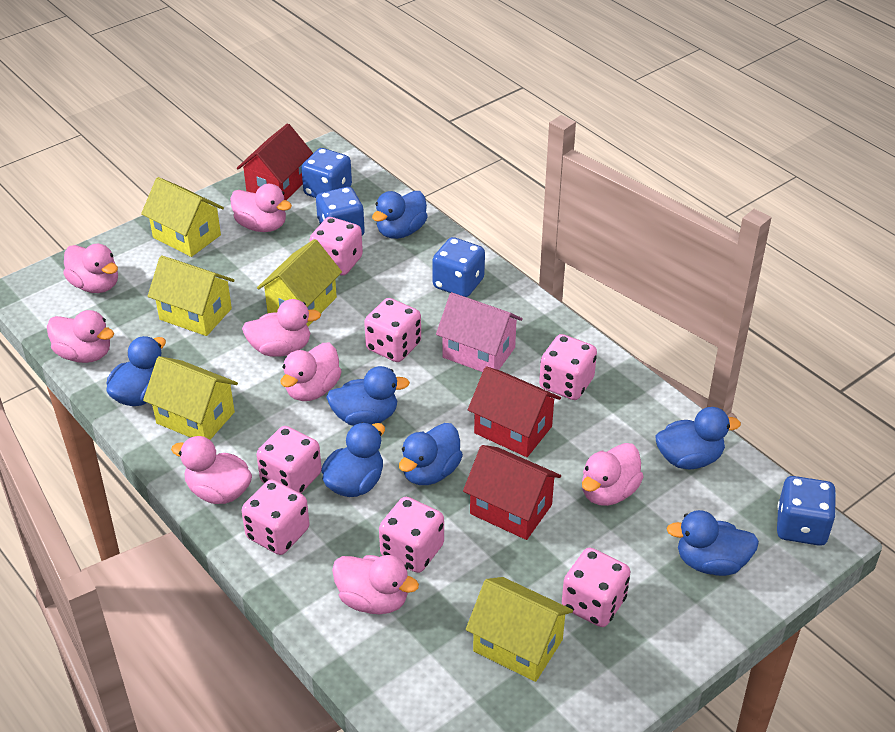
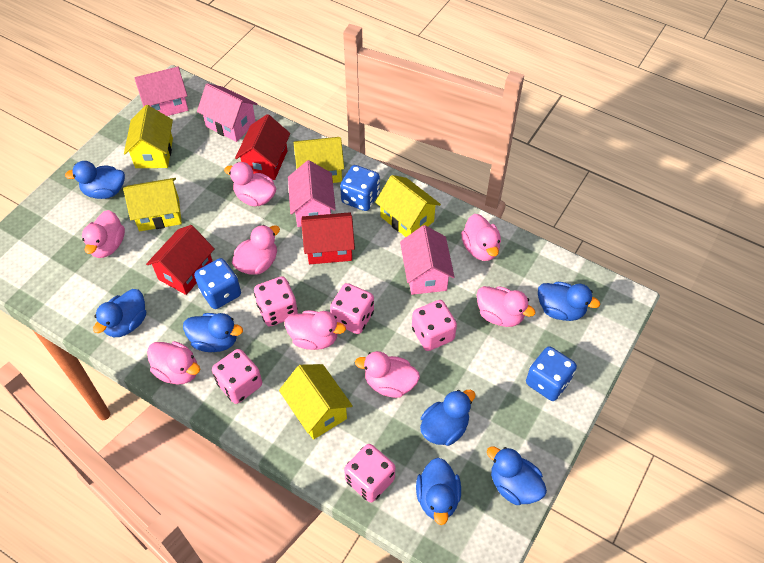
blue dice: 4 -> 3
pink dice: 7 -> 5
pink house: 1 -> 4

